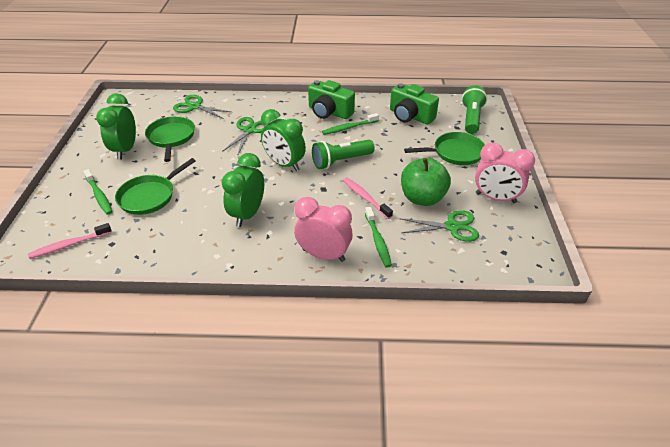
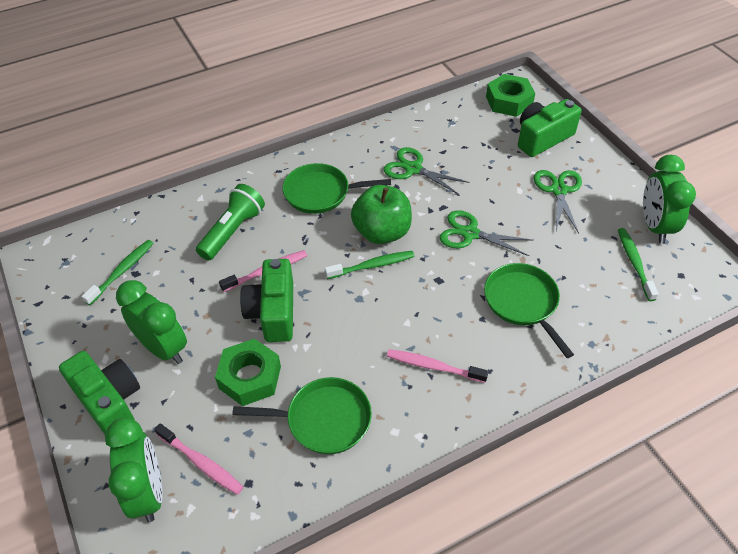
green camera: 2 -> 3
green flashlight: 2 -> 1
green nut: 0 -> 2
pink clock: 2 -> 0
pink toothbrush: 2 -> 3

